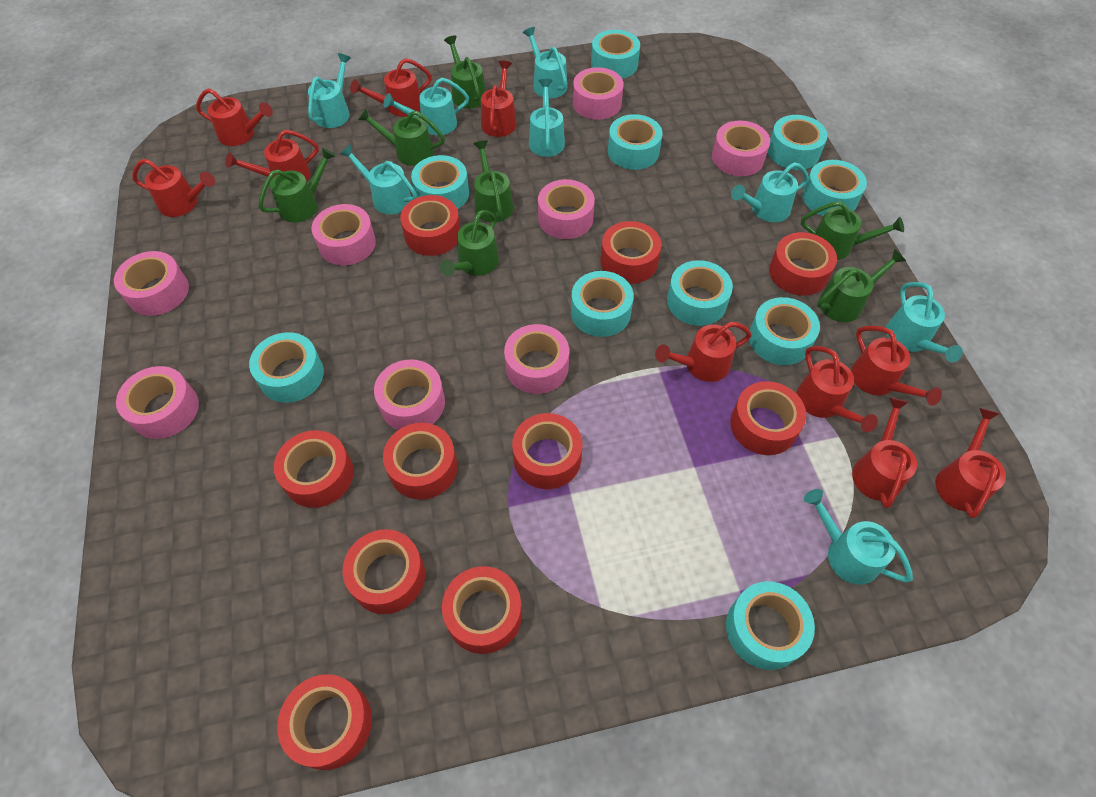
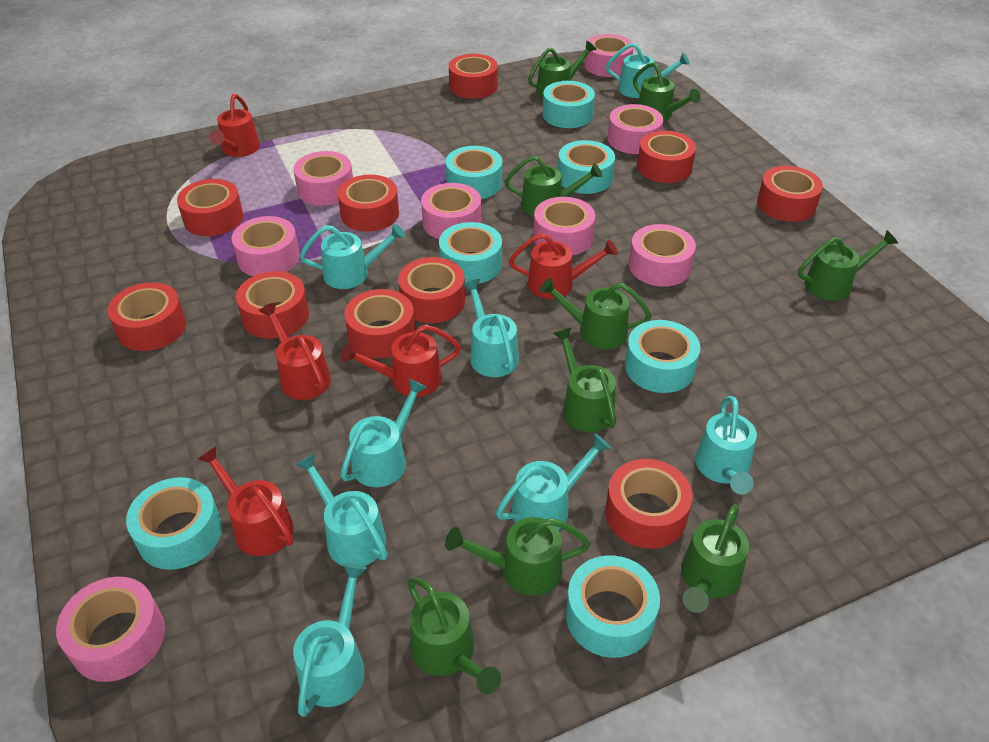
green watering can: 7 -> 9
red watering can: 10 -> 5
turquoise tape: 10 -> 7

